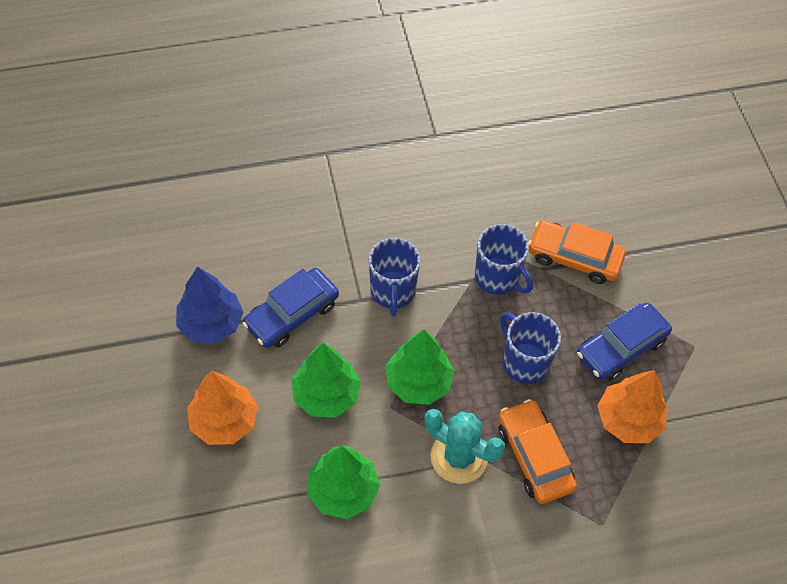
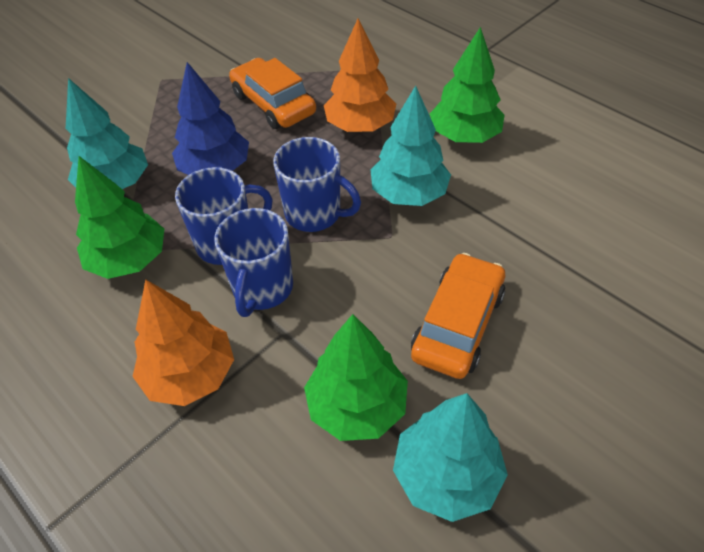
blue car: 2 -> 0
turquoise cactus: 1 -> 0
turquoise tree: 0 -> 3

